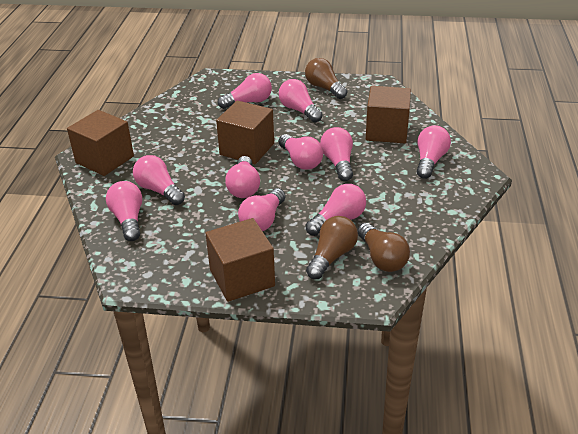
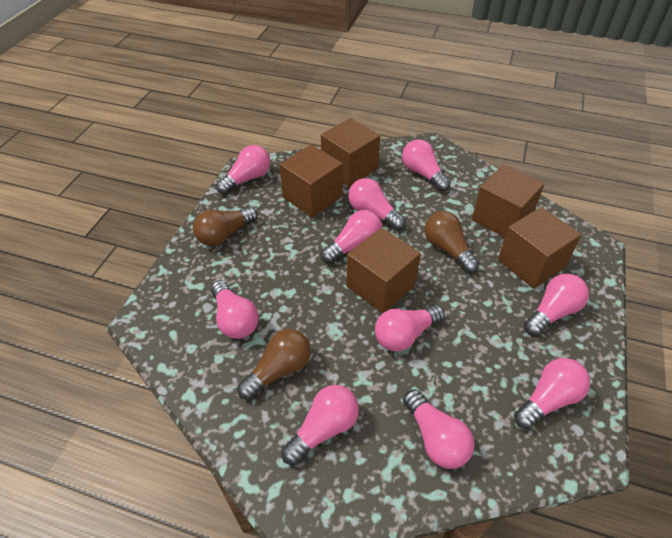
brown cube: 4 -> 5

